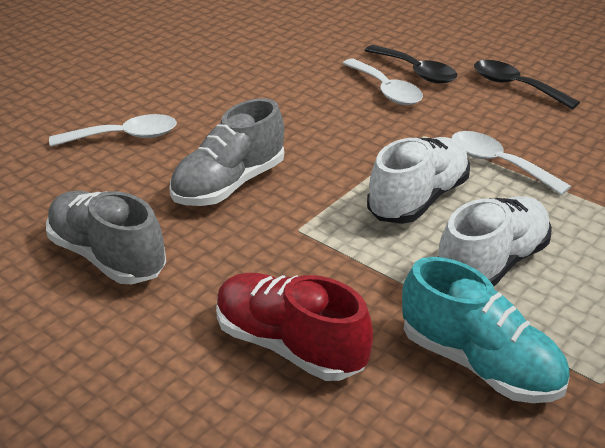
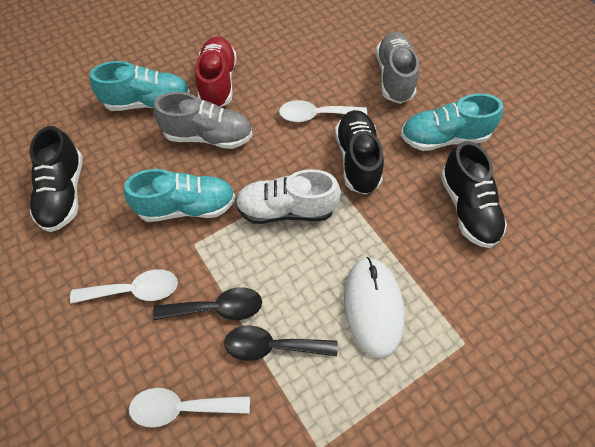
black shoe: 0 -> 3
turquoise shoe: 1 -> 3
white mouse: 0 -> 1
white shoe: 2 -> 1

